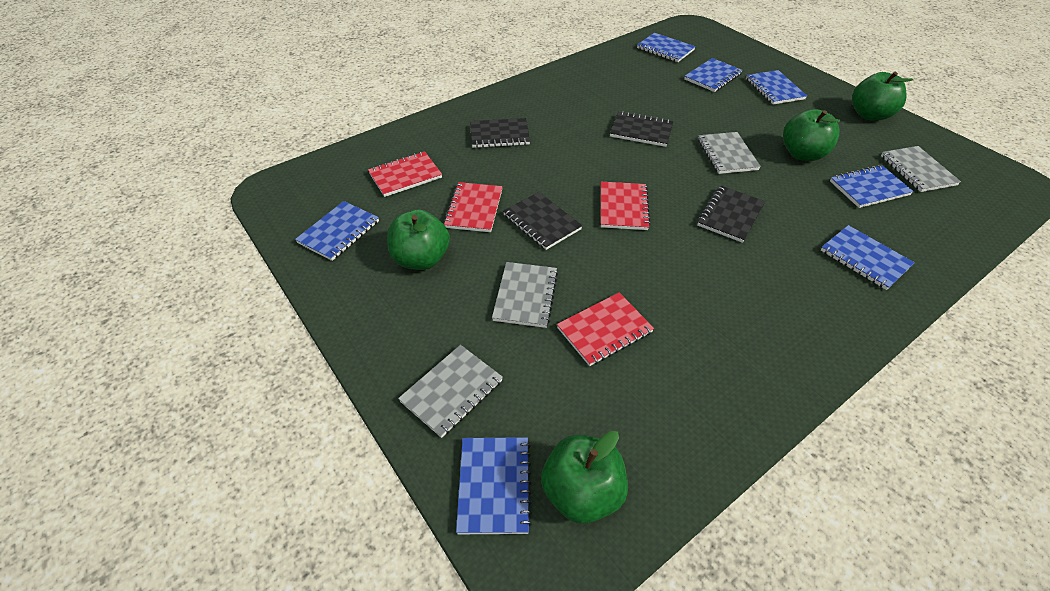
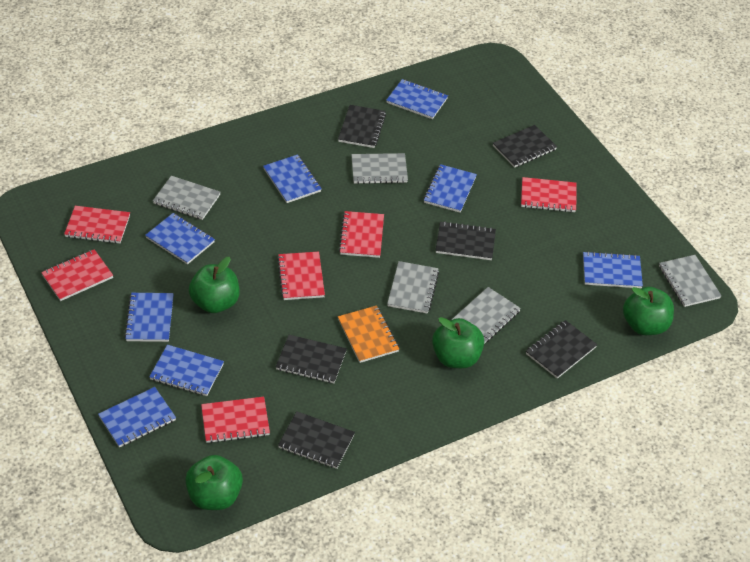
black notebook: 4 -> 6
blue notebook: 7 -> 8
grey notebook: 4 -> 5
orange notebook: 0 -> 1
red notebook: 4 -> 6

